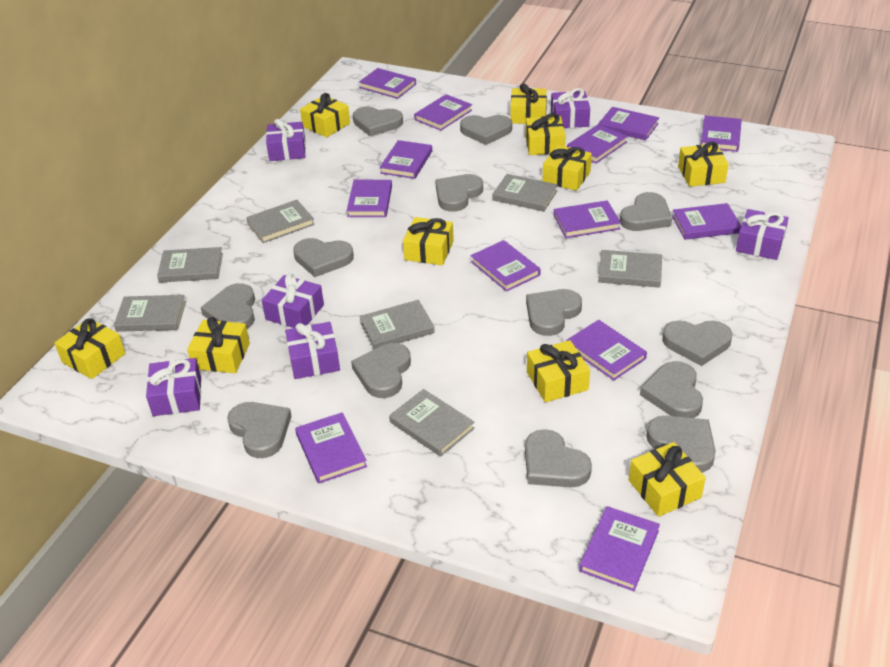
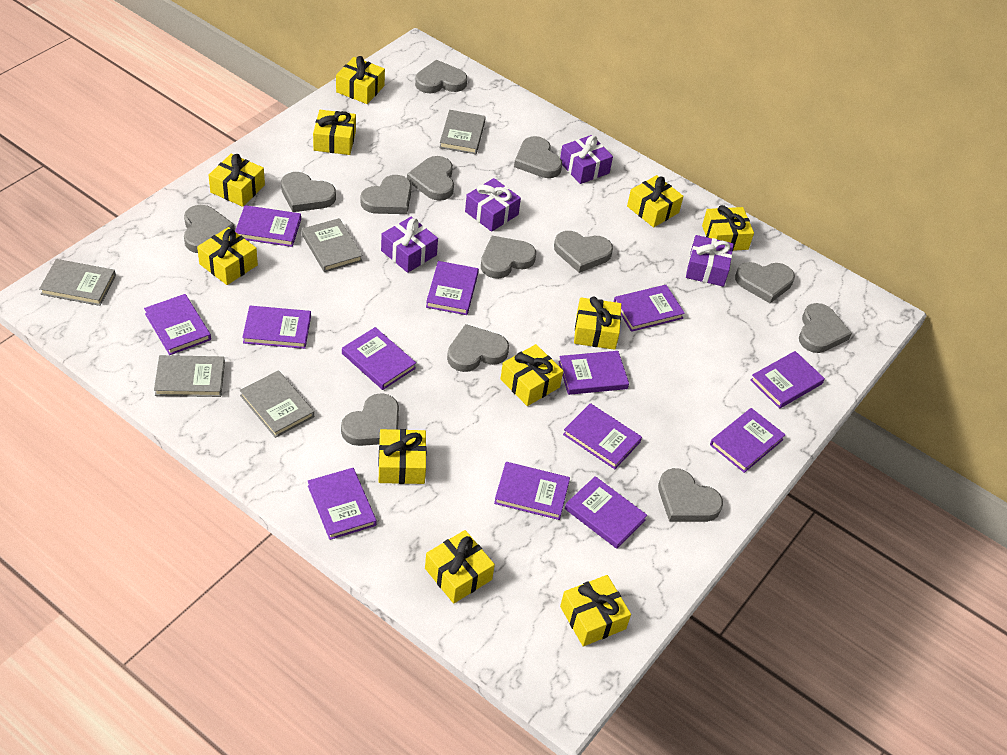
grey book: 7 -> 5
purple gift: 6 -> 4
yellow gift: 10 -> 11

